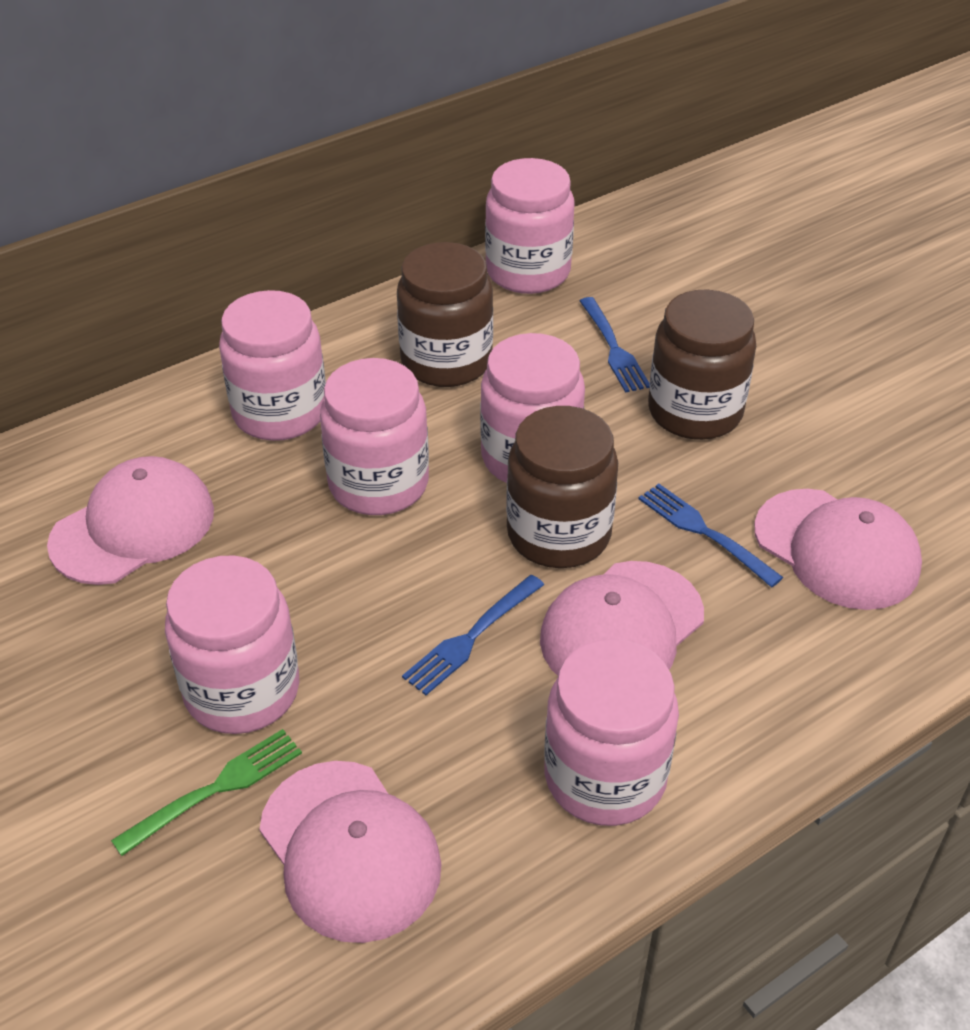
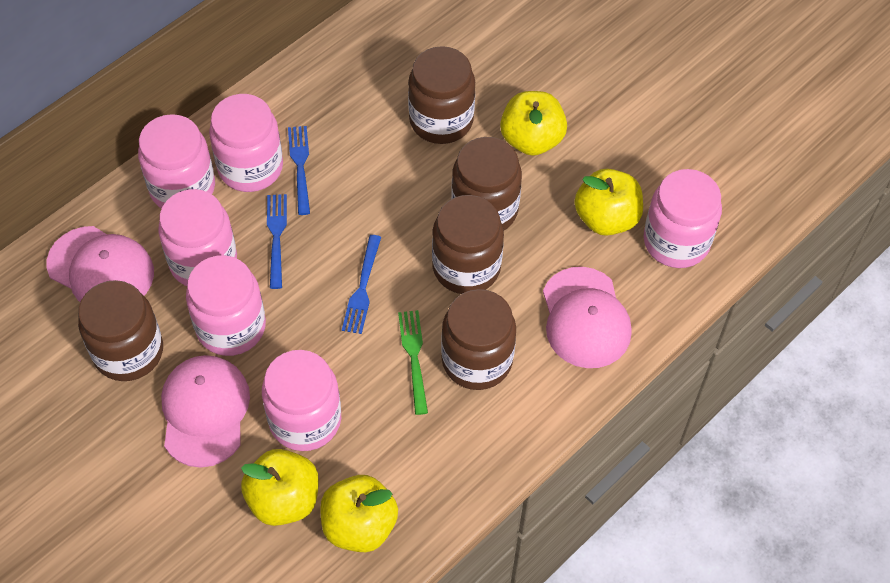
brown jar: 3 -> 5
pink cap: 4 -> 3
yellow apple: 0 -> 4

